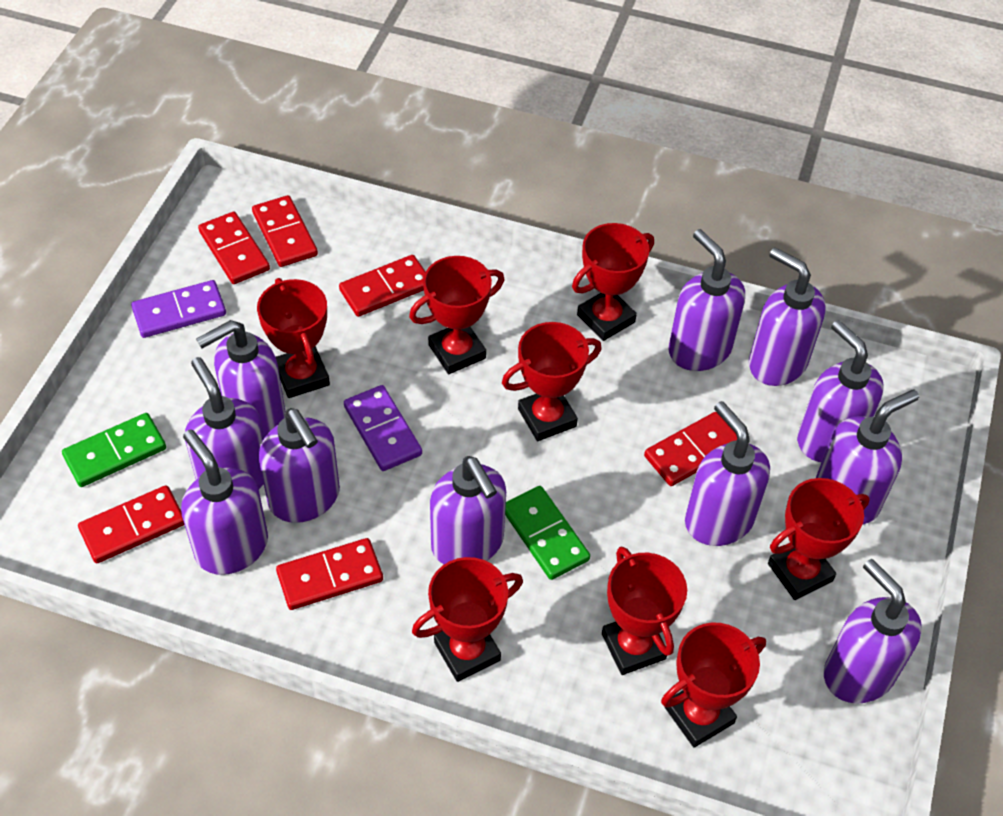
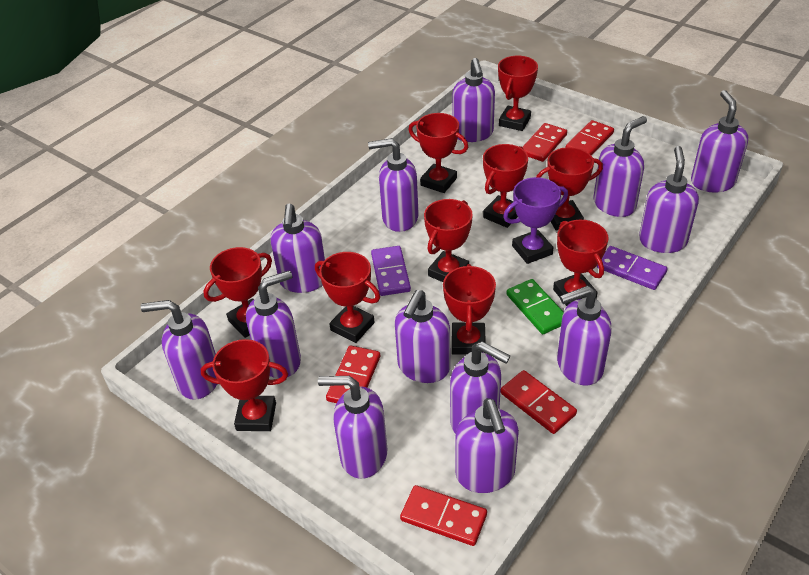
green domino: 2 -> 1
purple soap dispenser: 11 -> 13
purple trophy: 0 -> 1
red domino: 6 -> 5
red trophy: 8 -> 10

